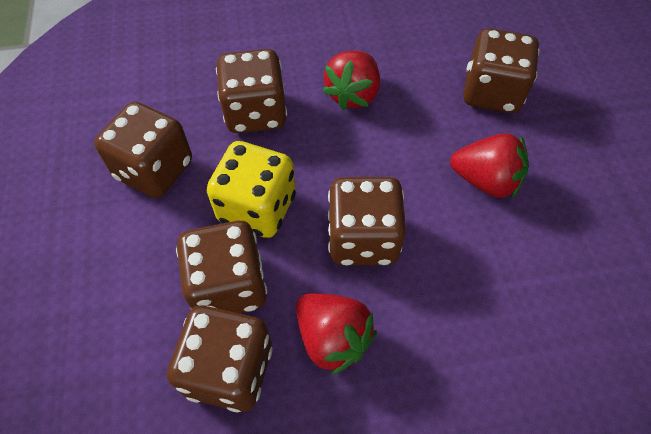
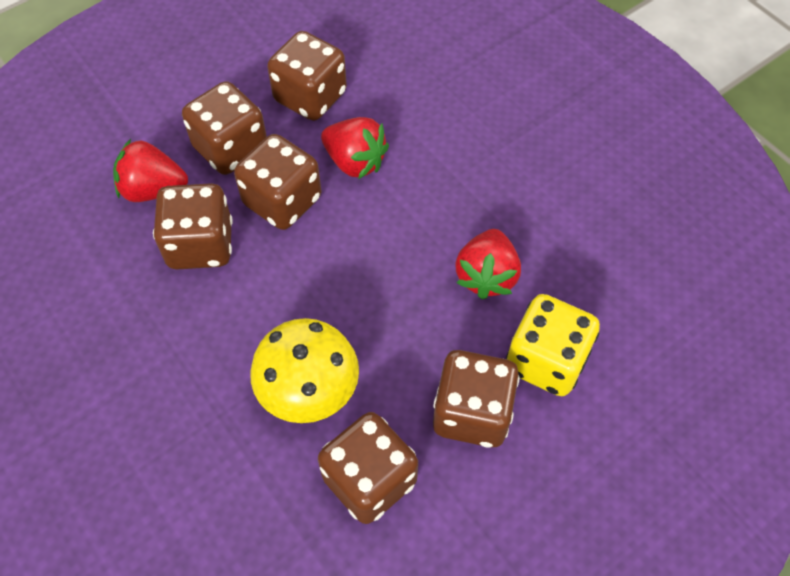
yellow mushroom: 0 -> 1

